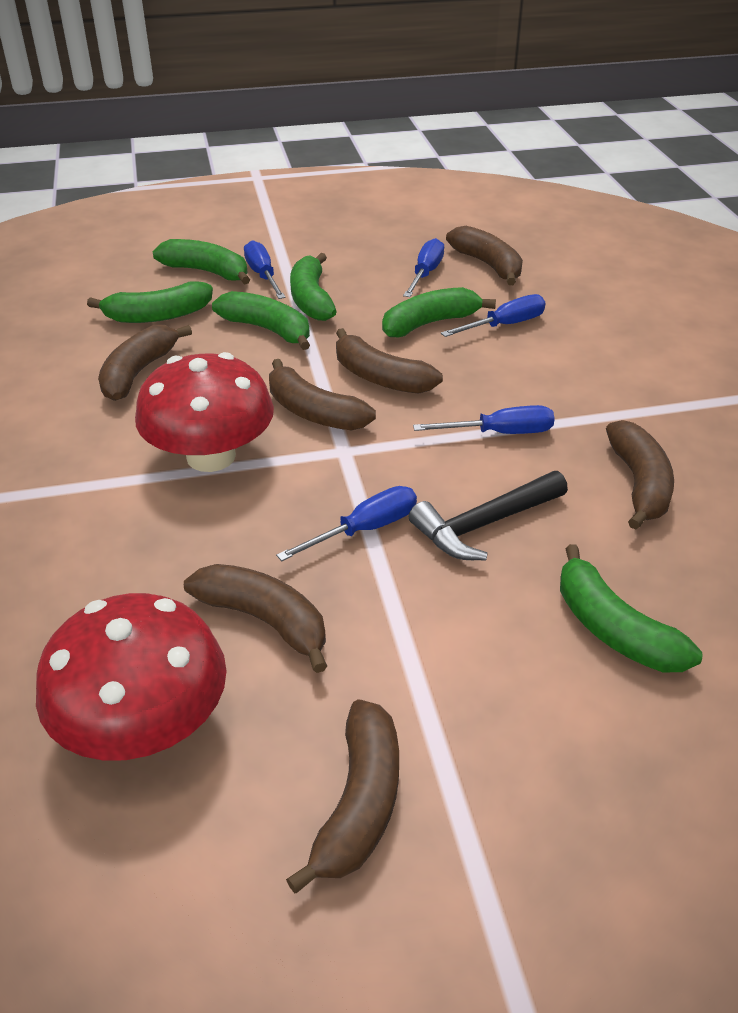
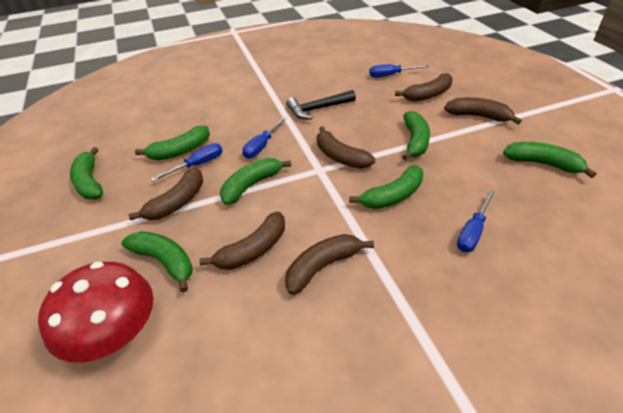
blue screwdriver: 5 -> 4
brown banana: 7 -> 6
green banana: 6 -> 7
red mushroom: 2 -> 1

